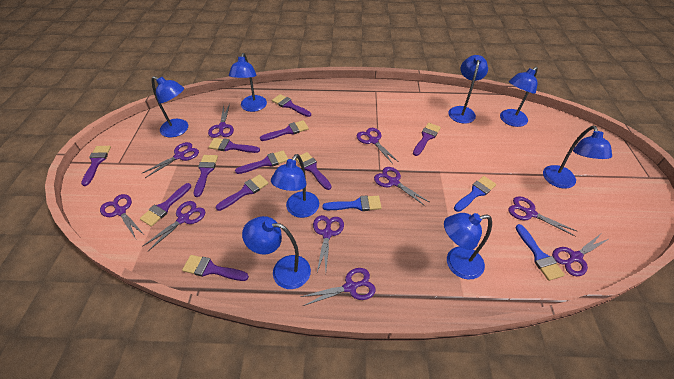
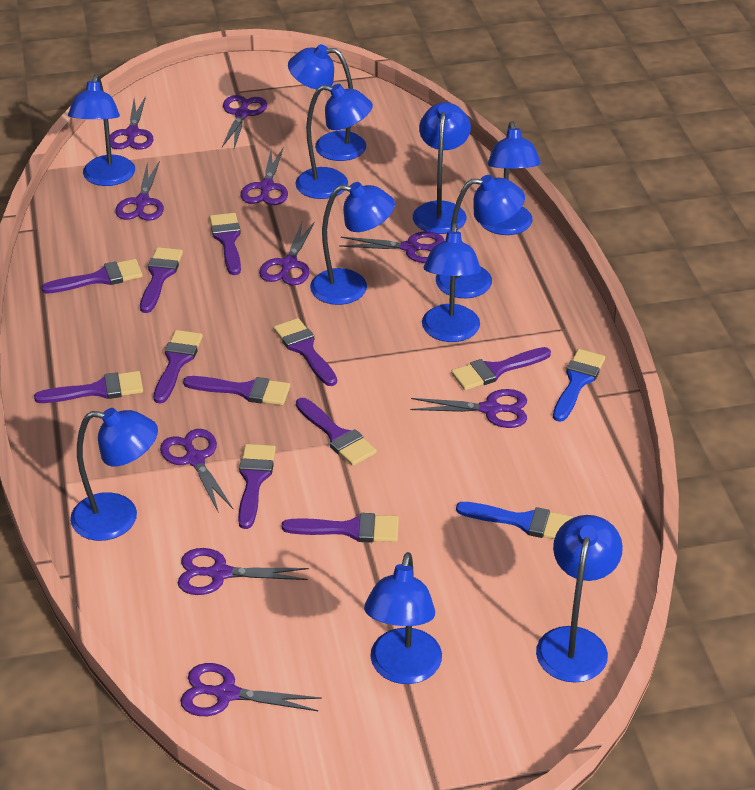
blue brush: 3 -> 2
blue lamp: 8 -> 11

